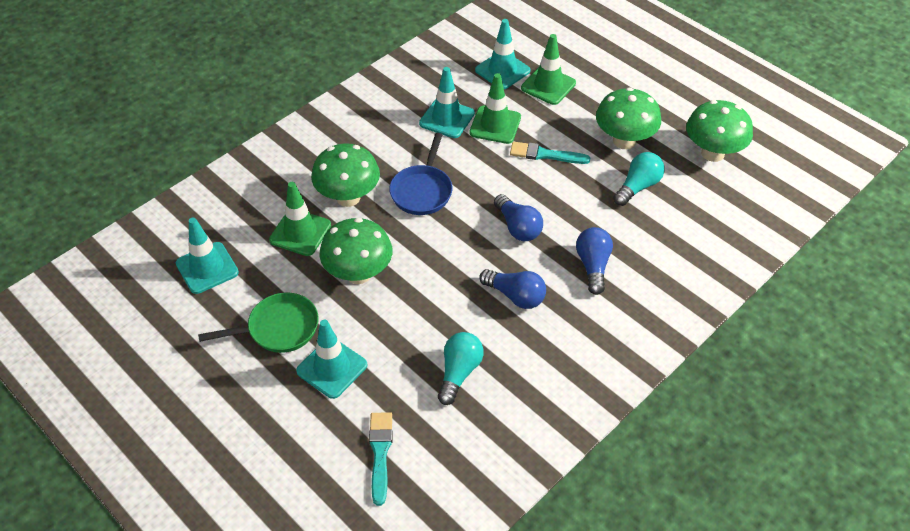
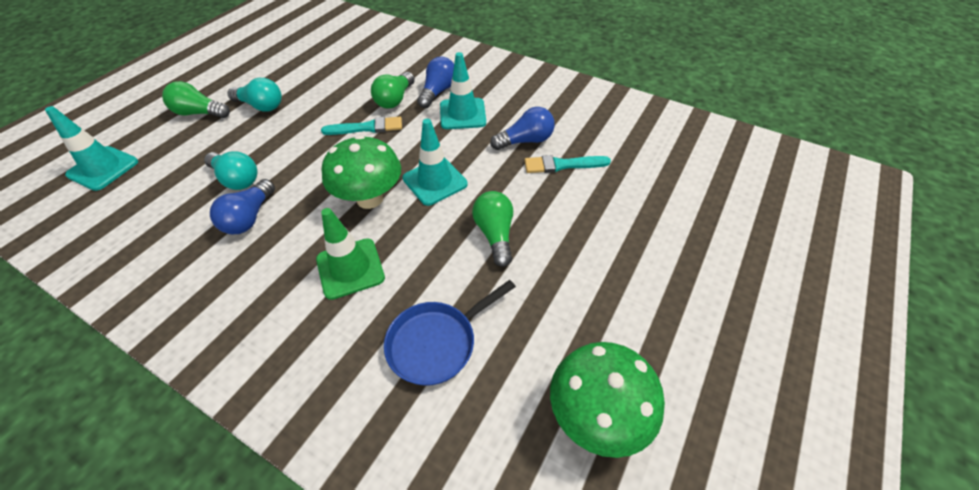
green light bulb: 0 -> 3
green mushroom: 4 -> 2
green pan: 1 -> 0
green traffic cone: 3 -> 1
turquoise traffic cone: 4 -> 3

